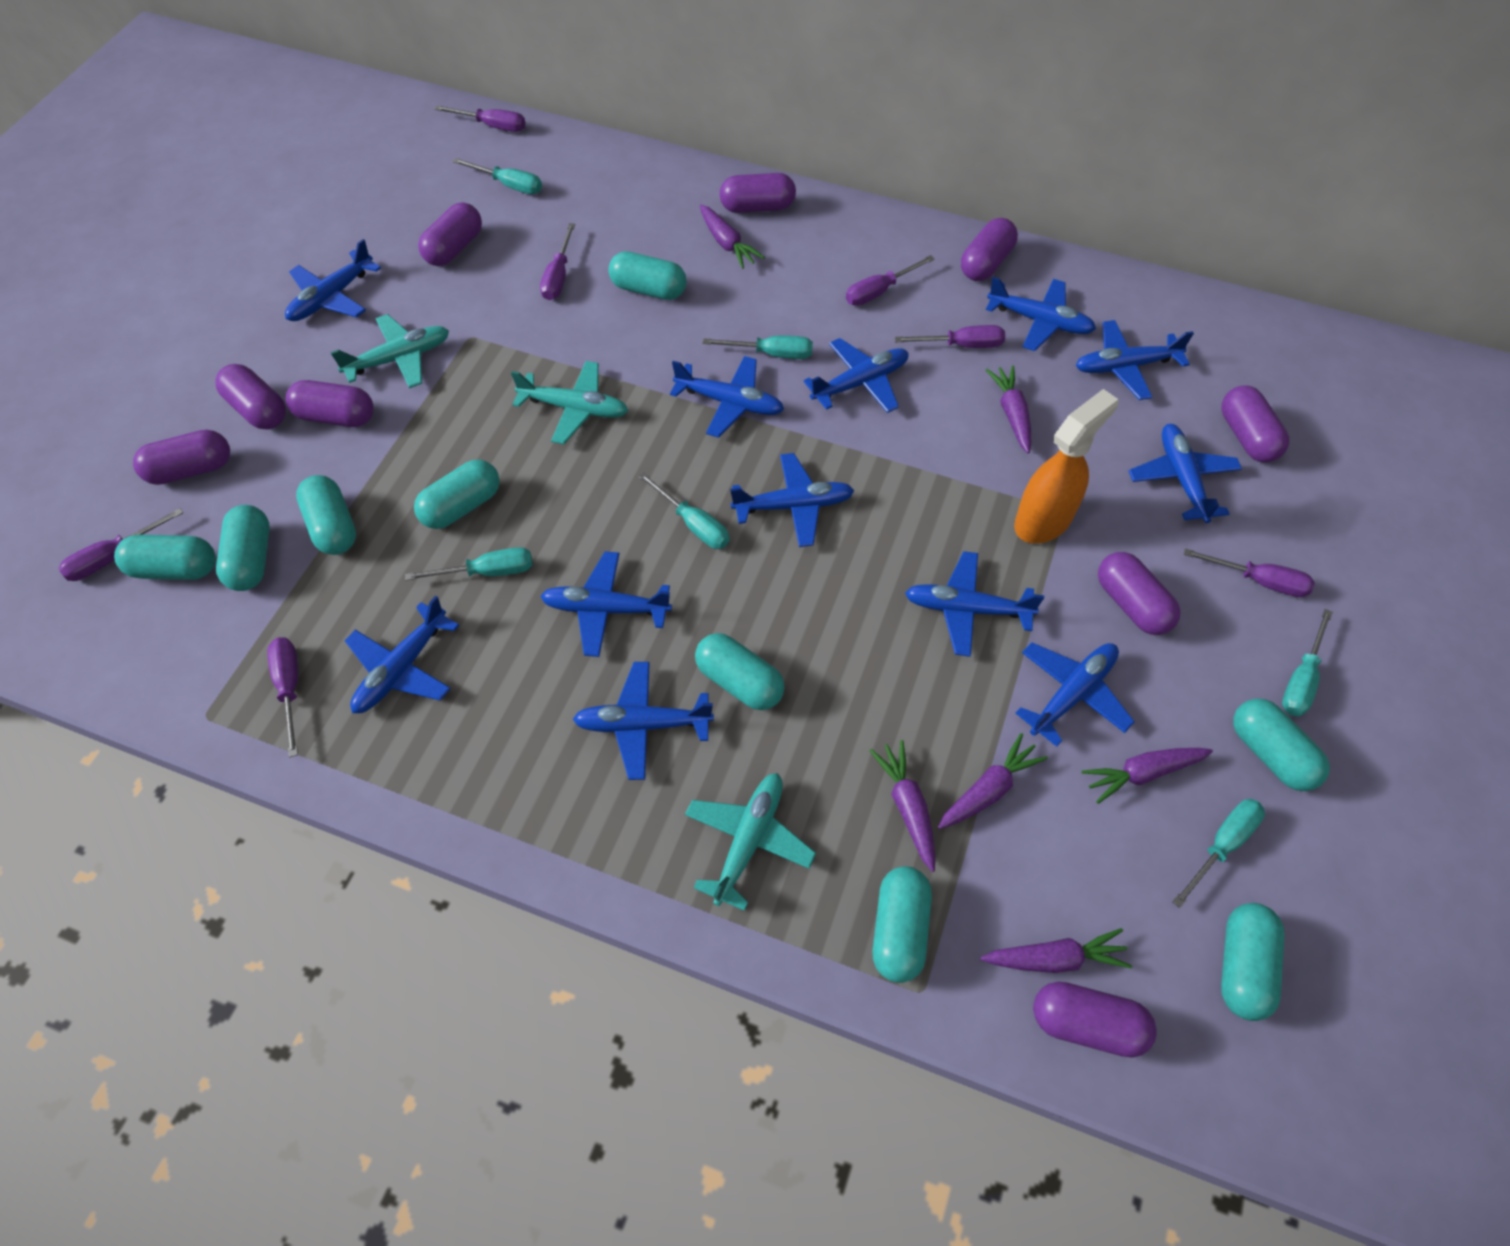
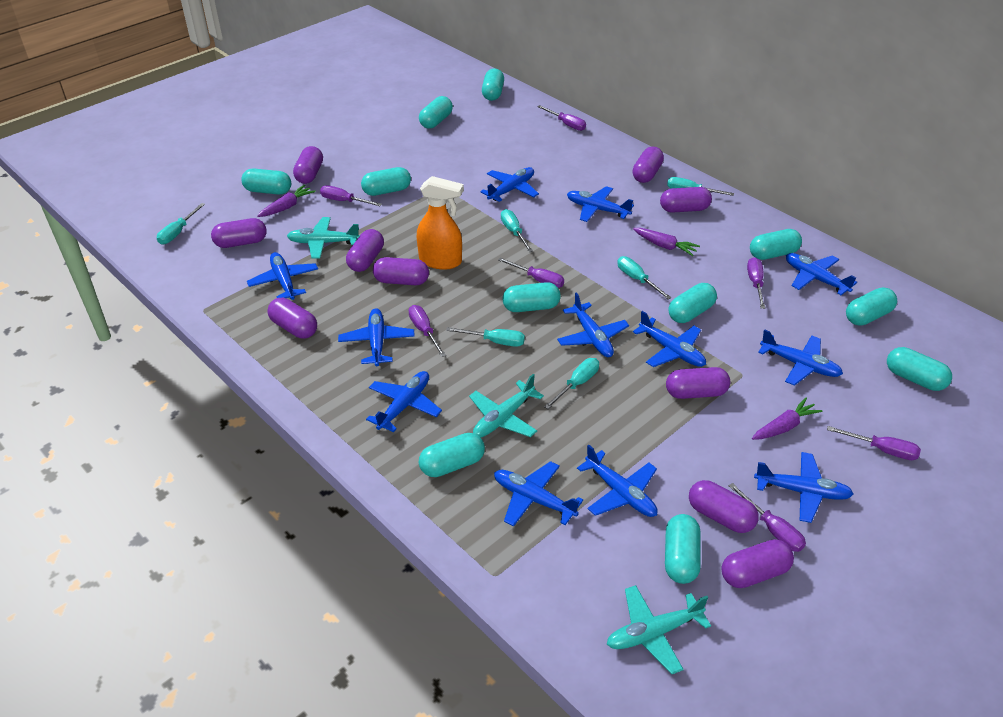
purple capsule: 9 -> 10
purple carrot: 6 -> 3
turquoise capsule: 9 -> 11

